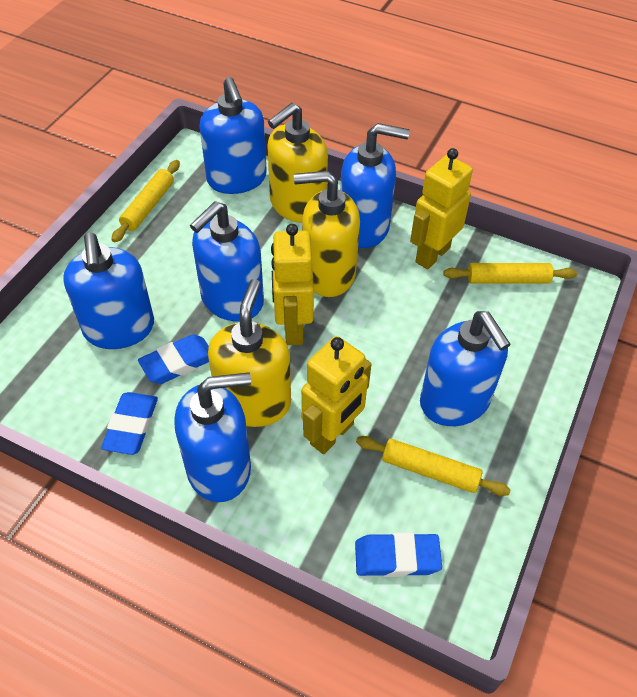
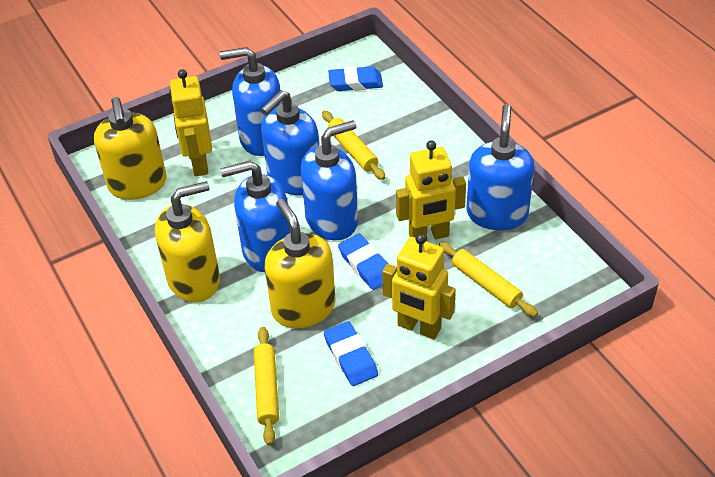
blue soap dispenser: 6 -> 5

